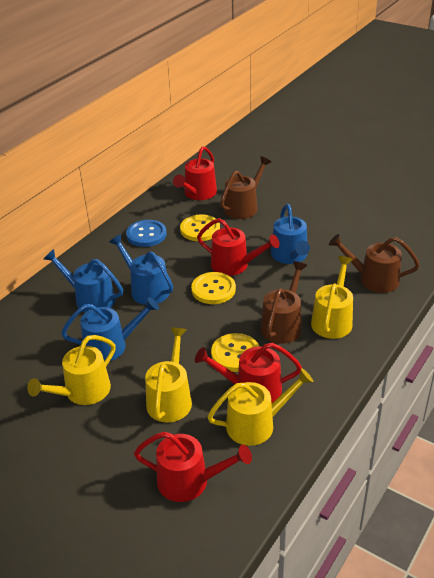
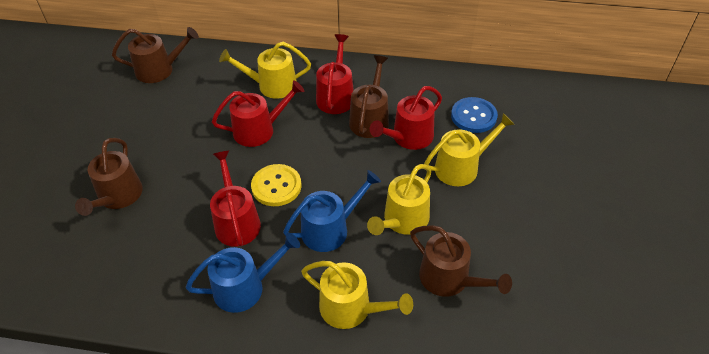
blue watering can: 4 -> 2
brown watering can: 3 -> 4
yellow button: 3 -> 1

